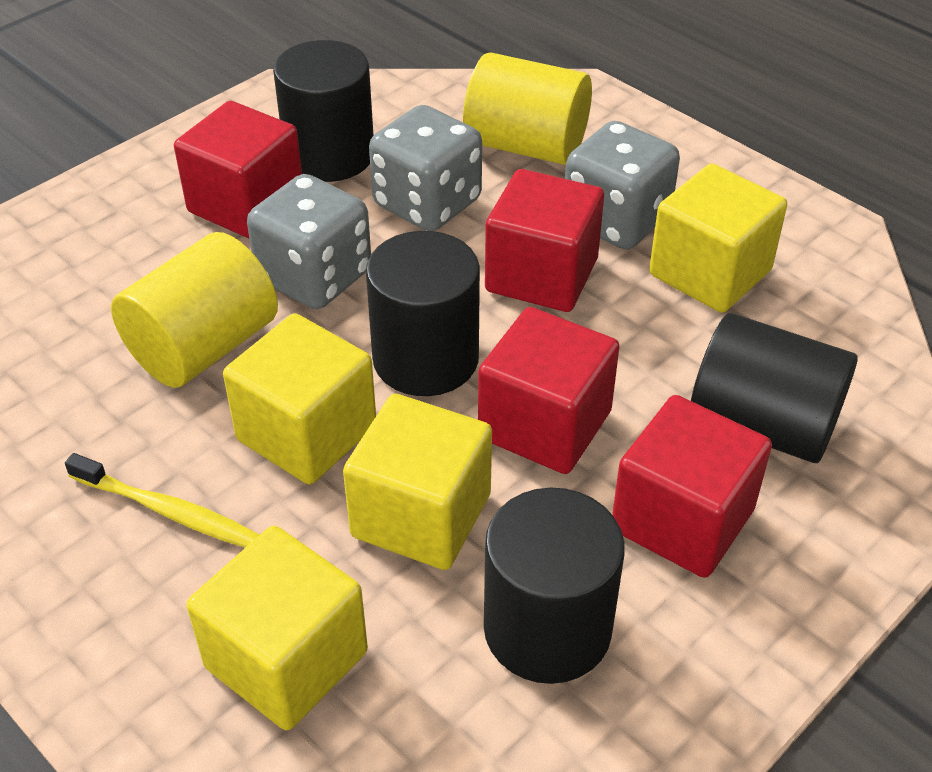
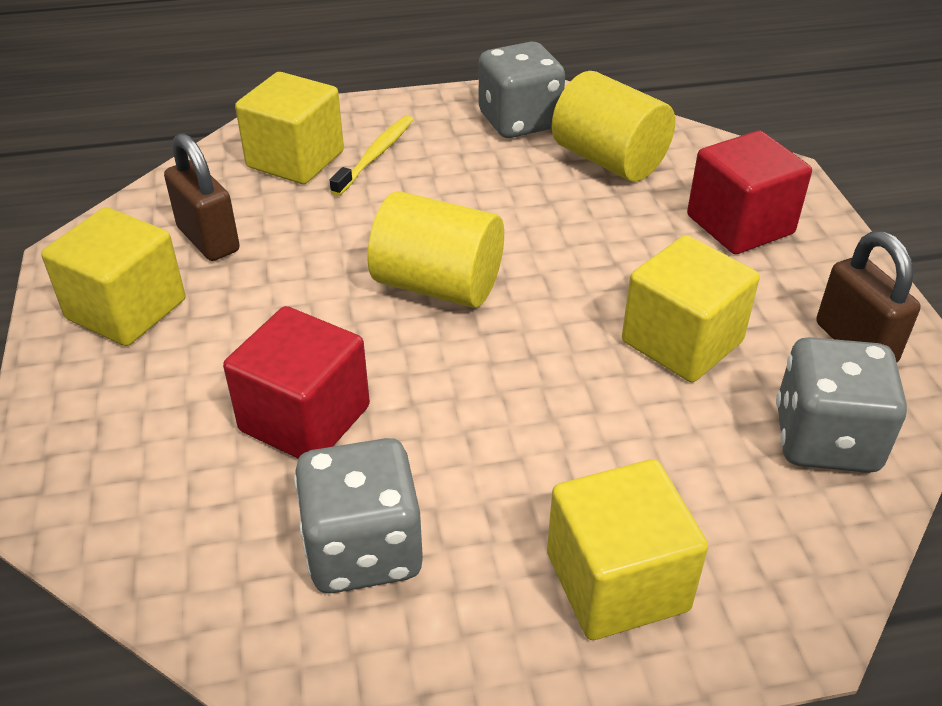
black cylinder: 4 -> 0
brown padlock: 0 -> 2
red cube: 4 -> 2

